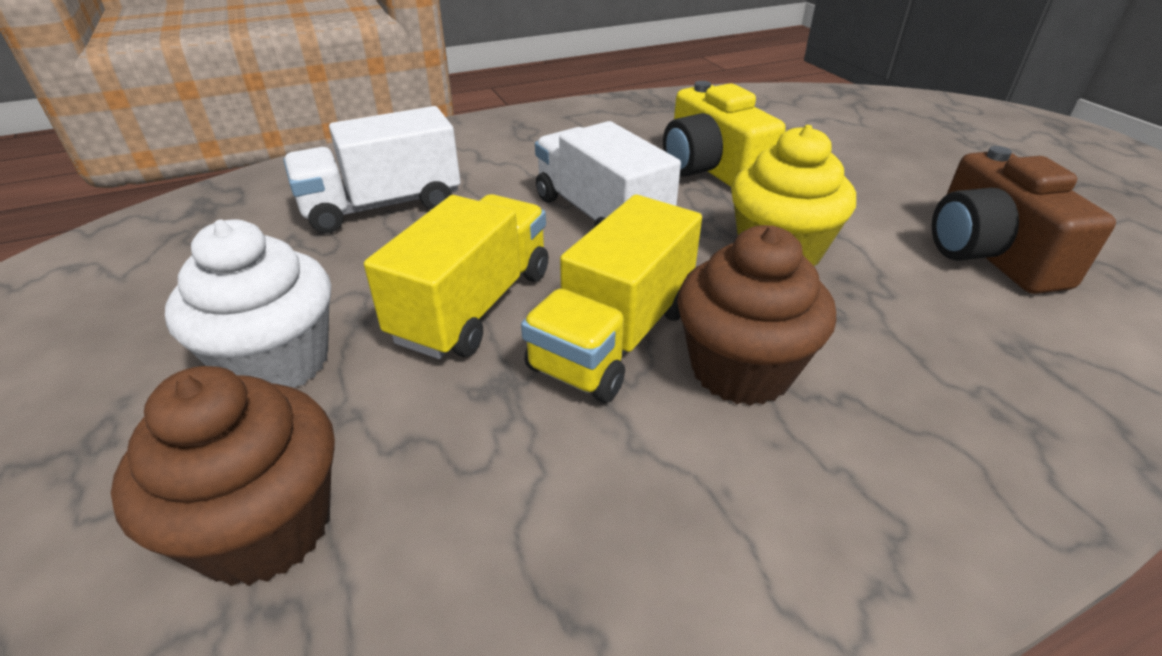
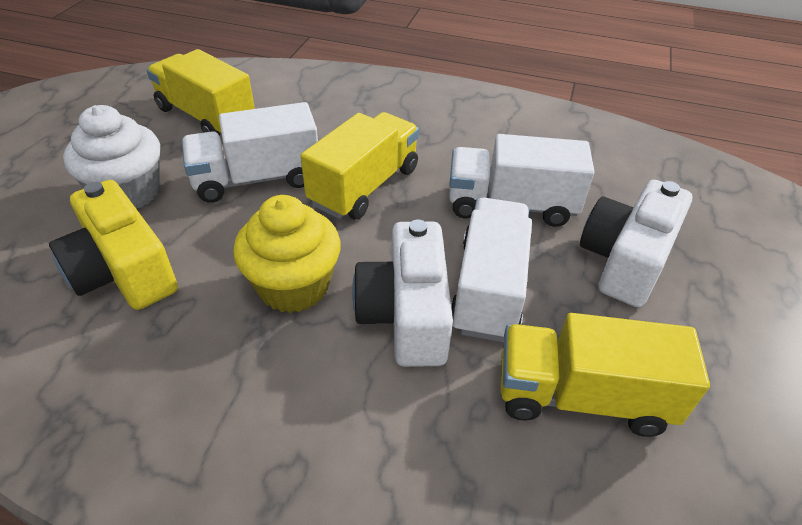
brown camera: 1 -> 0
brown cupcake: 2 -> 0
white camera: 0 -> 2
white truck: 2 -> 3
yellow truck: 2 -> 3

